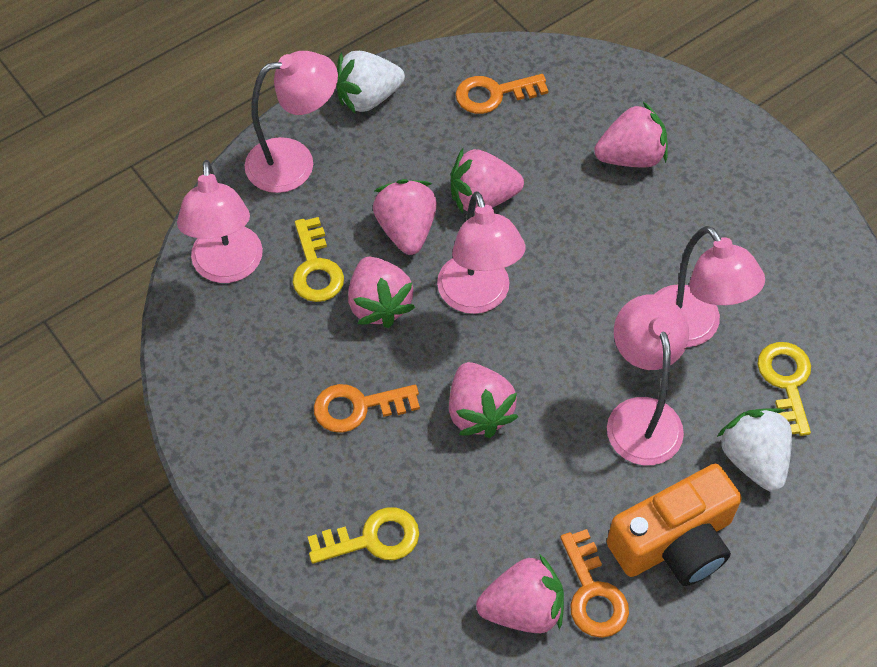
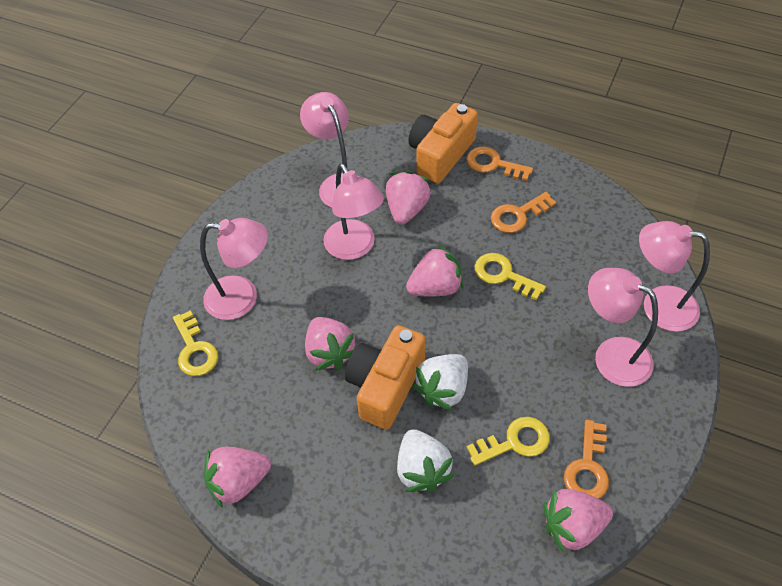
orange camera: 1 -> 2
pink strawberry: 6 -> 5

